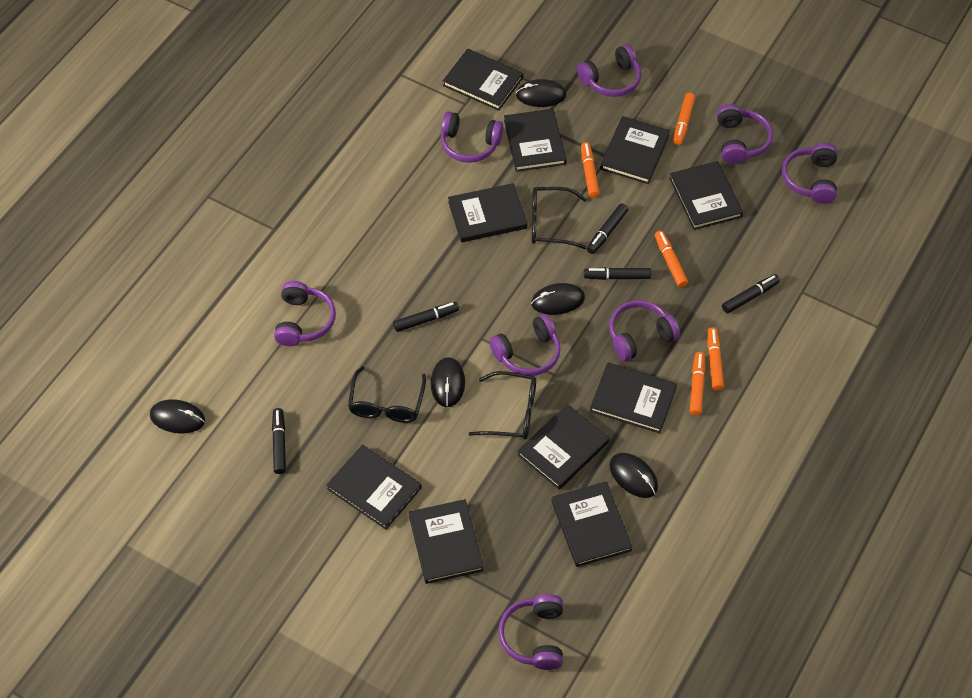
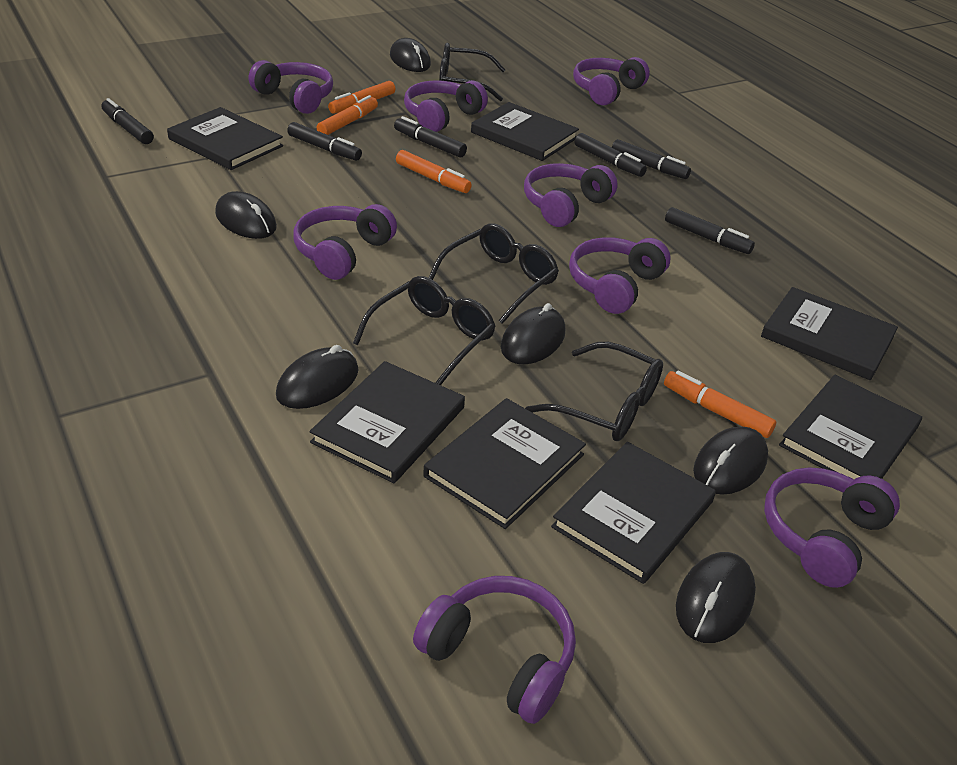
black book: 10 -> 7
black glasses: 3 -> 4
black marker: 5 -> 6
black mouse: 5 -> 6
orange marker: 5 -> 4

